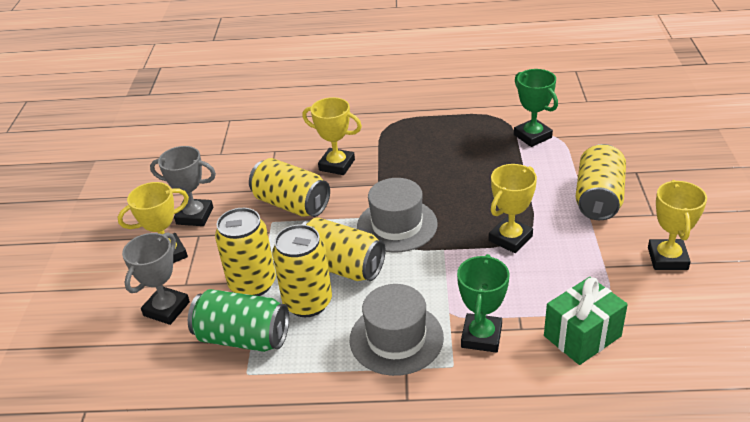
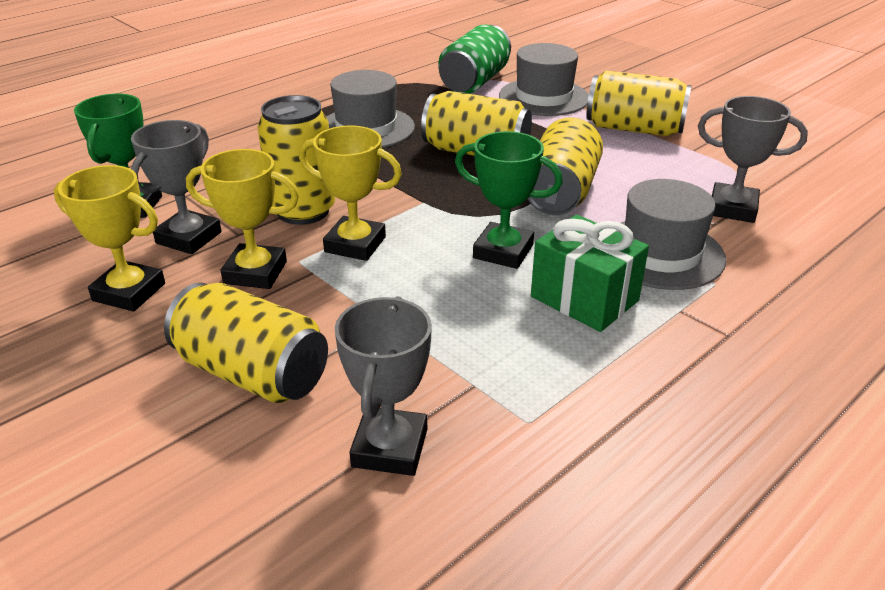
grey hat: 2 -> 3
grey trophy: 2 -> 3
yellow trophy: 4 -> 3

